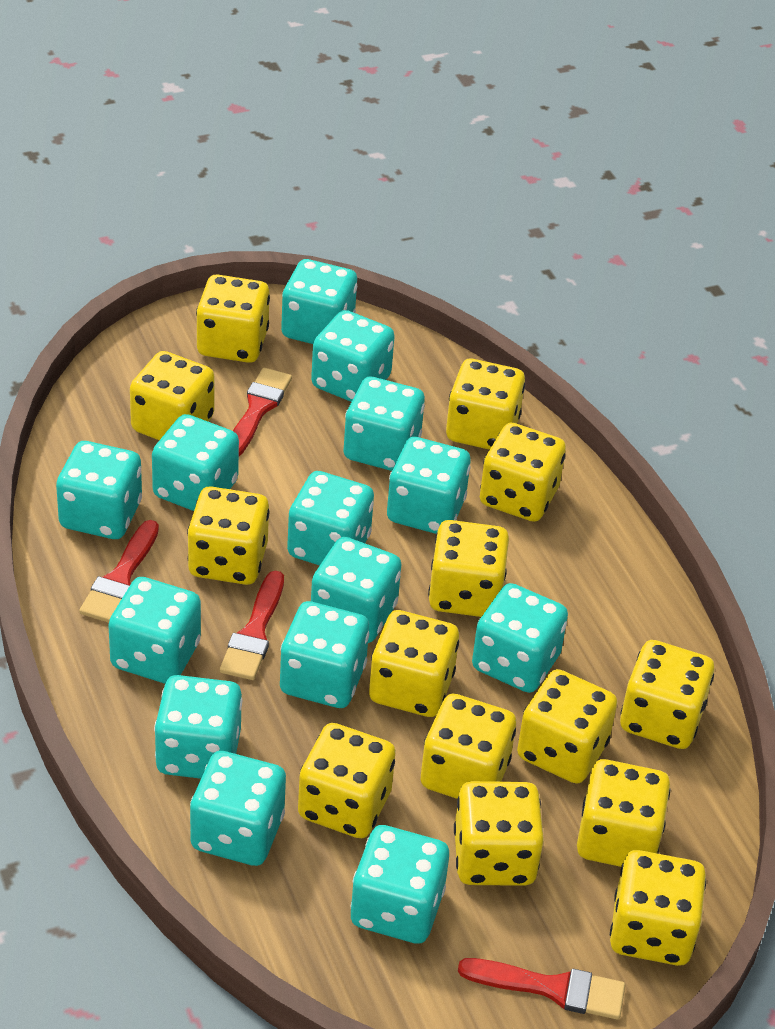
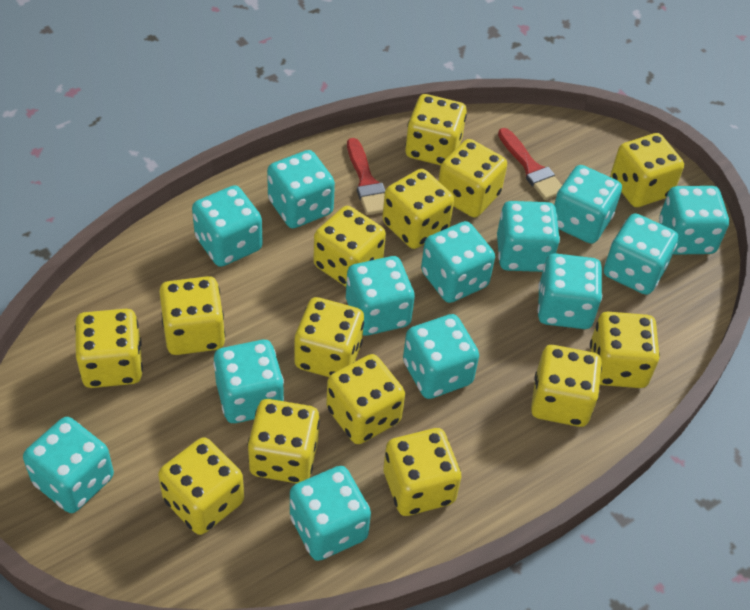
red brush: 4 -> 2
turquoise dice: 14 -> 13

